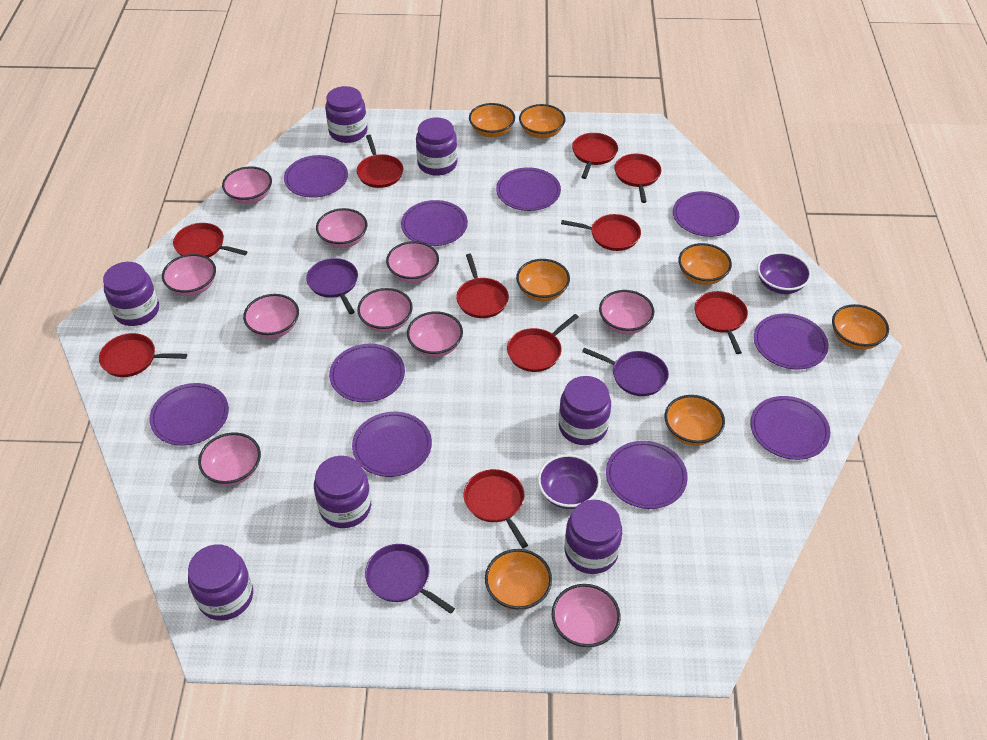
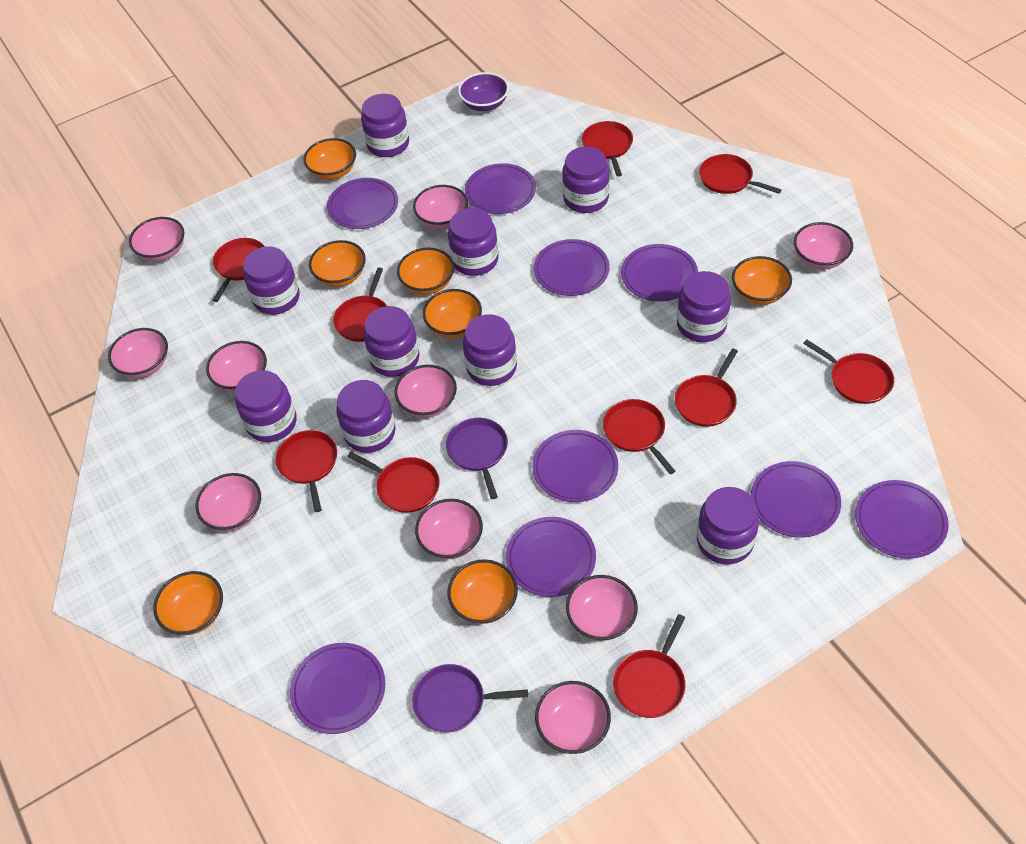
purple bowl: 2 -> 1
purple jar: 7 -> 10
purple pan: 3 -> 2
purple plate: 10 -> 9

